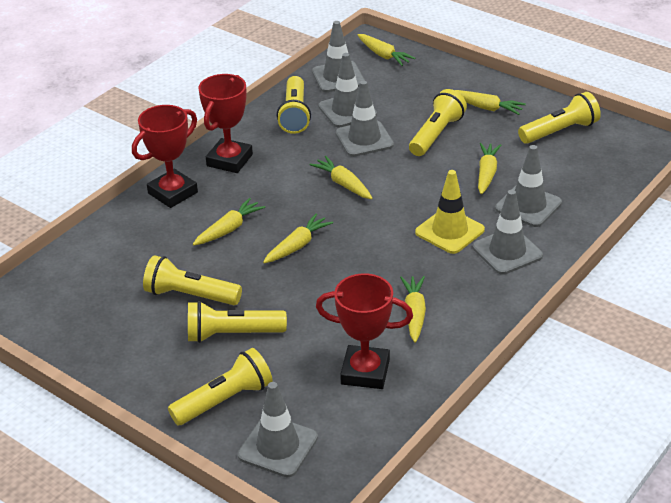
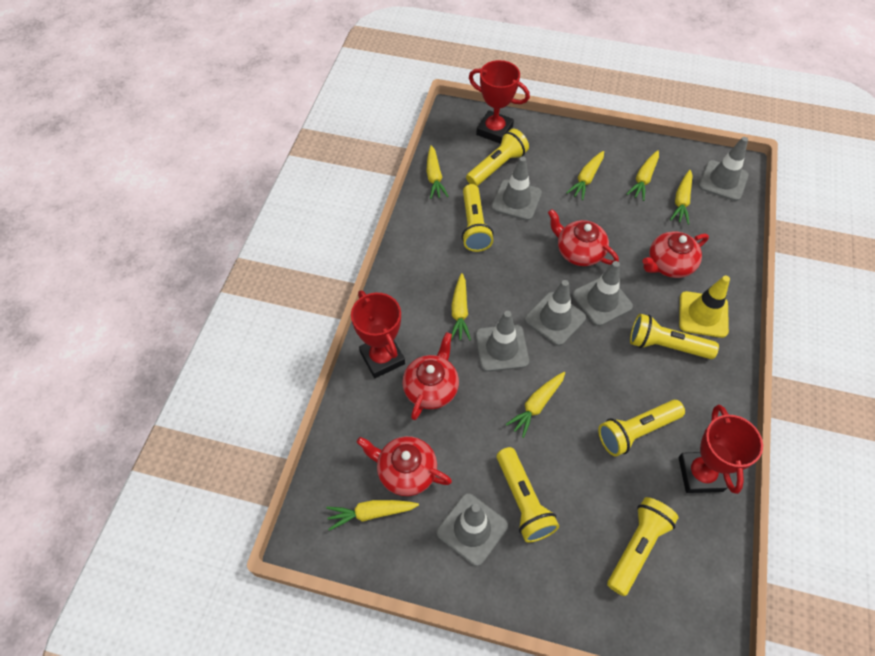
red teapot: 0 -> 4

